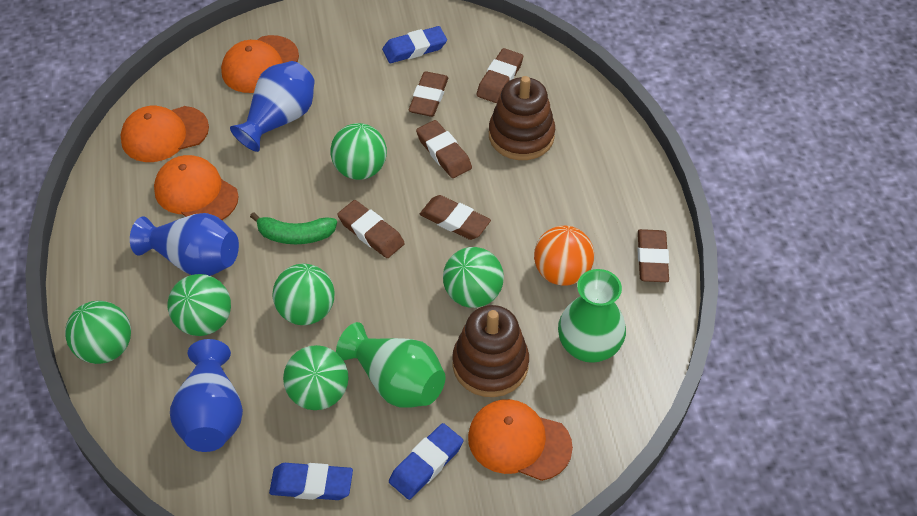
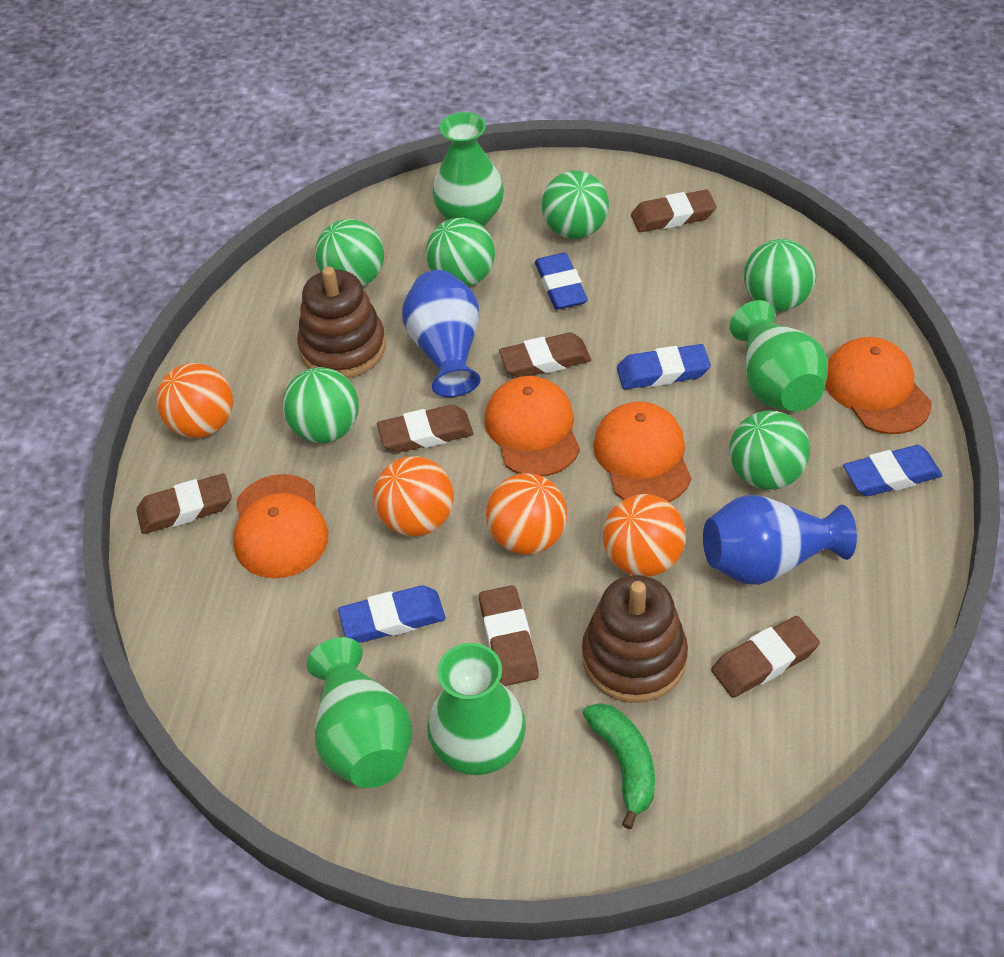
blue eraser: 3 -> 4
blue vase: 3 -> 2
green vase: 2 -> 4
orange ball: 1 -> 4

